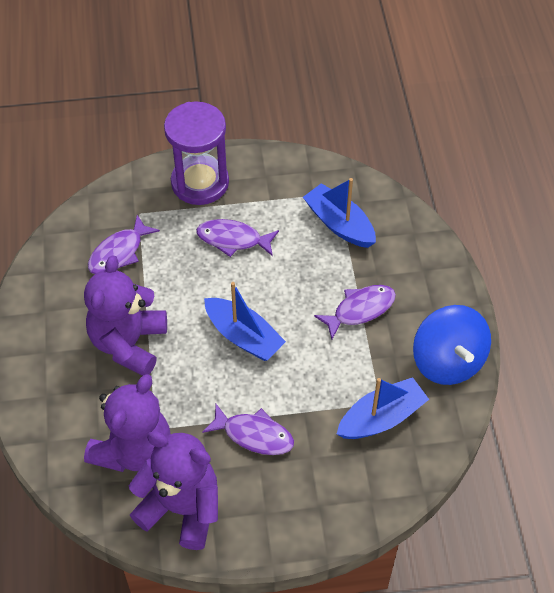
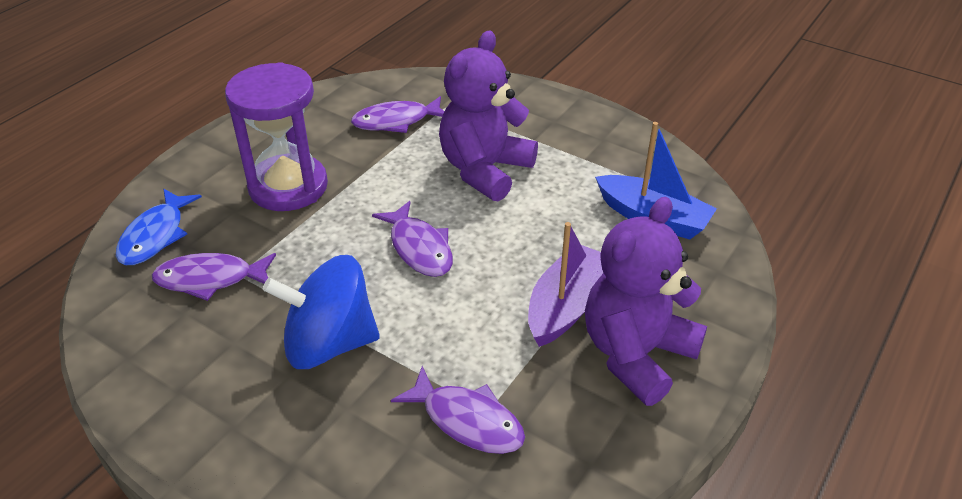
blue boat: 3 -> 1
blue fish: 0 -> 1
purple boat: 0 -> 1
purple teddy bear: 3 -> 2

